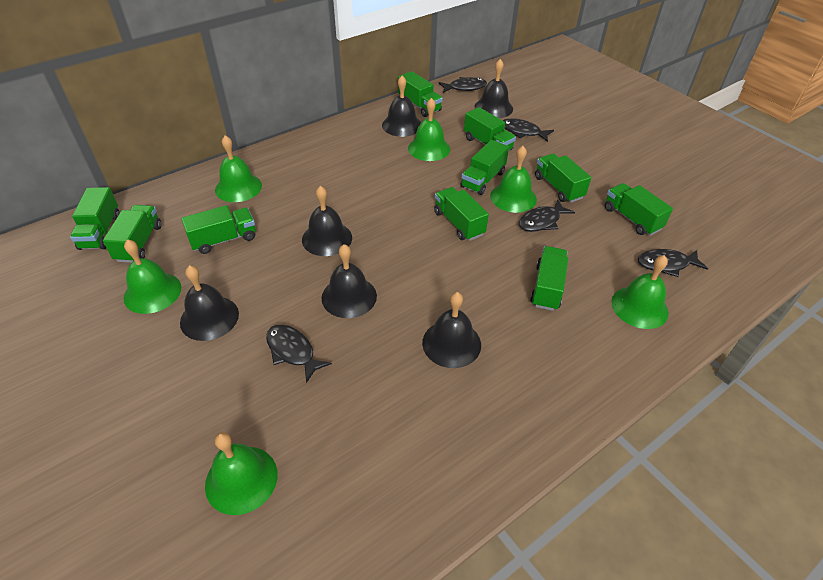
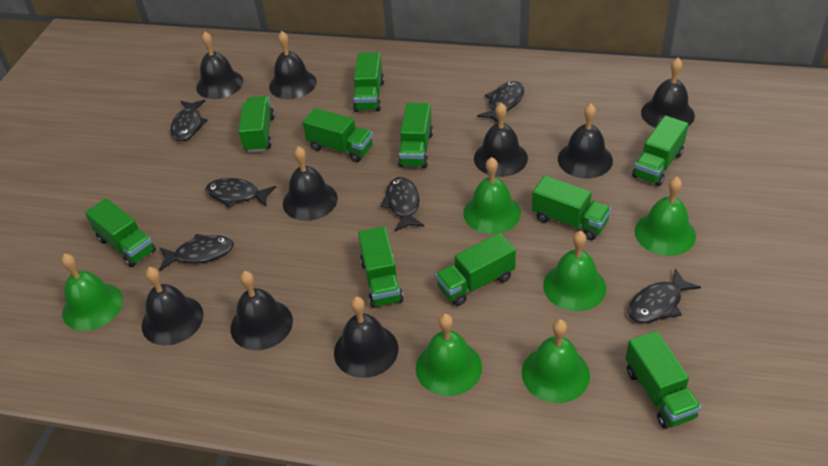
black bell: 6 -> 9
black fish: 5 -> 6

